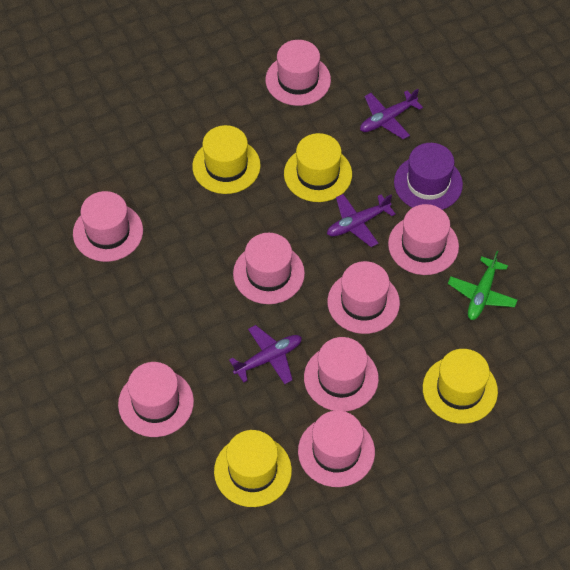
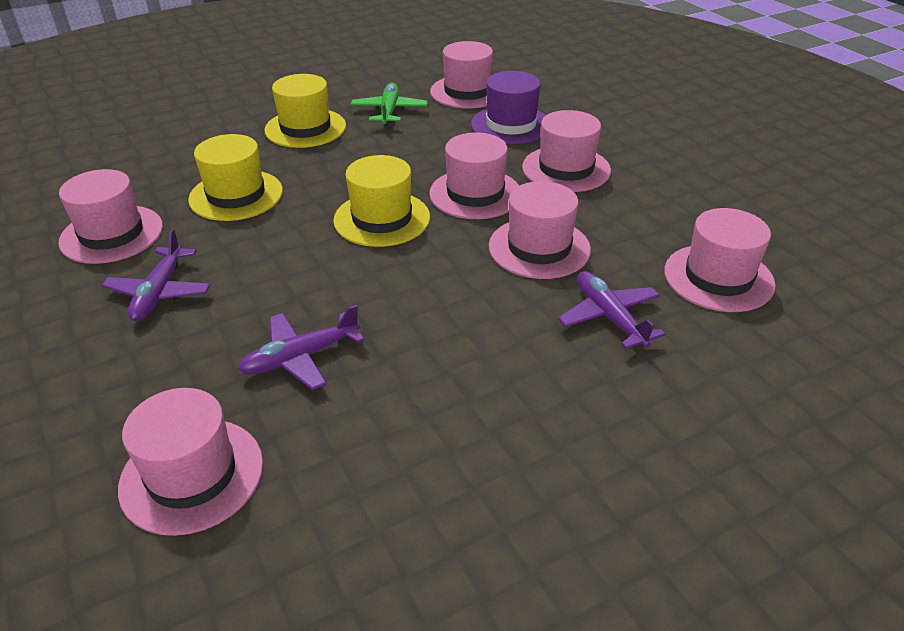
pink hat: 8 -> 7
yellow hat: 4 -> 3

